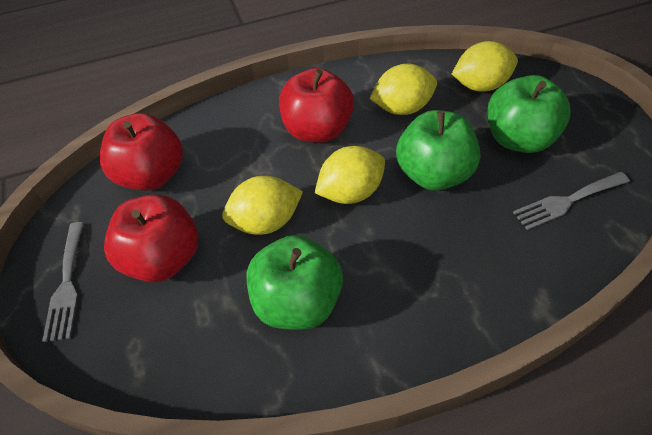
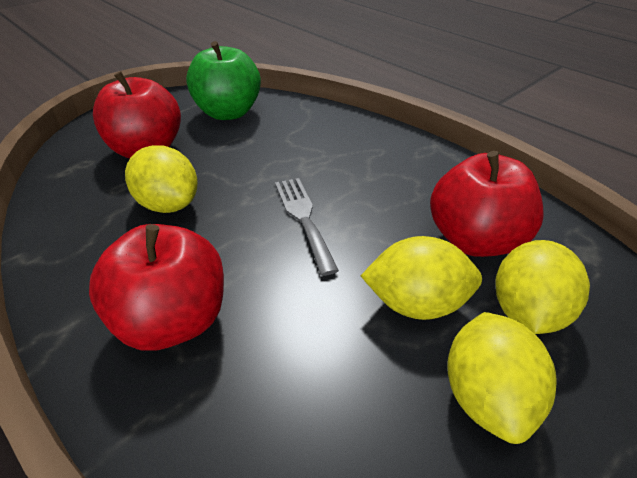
green apple: 3 -> 1
grey fork: 2 -> 1

